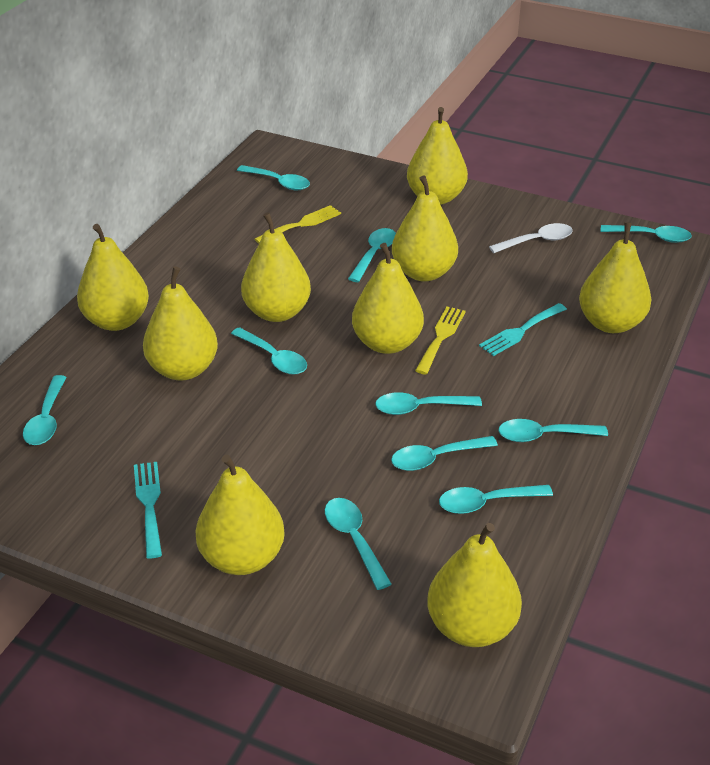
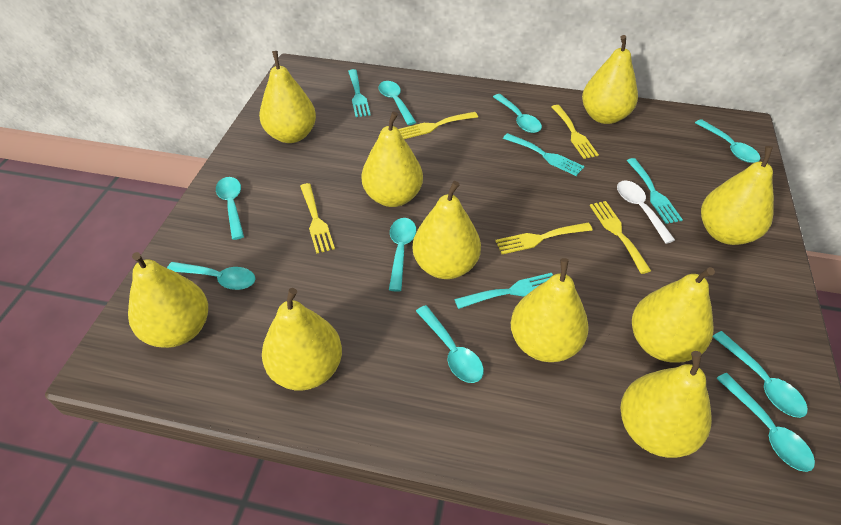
turquoise fork: 2 -> 4
turquoise spoon: 10 -> 9
yellow fork: 2 -> 5
yellow pear: 9 -> 10

